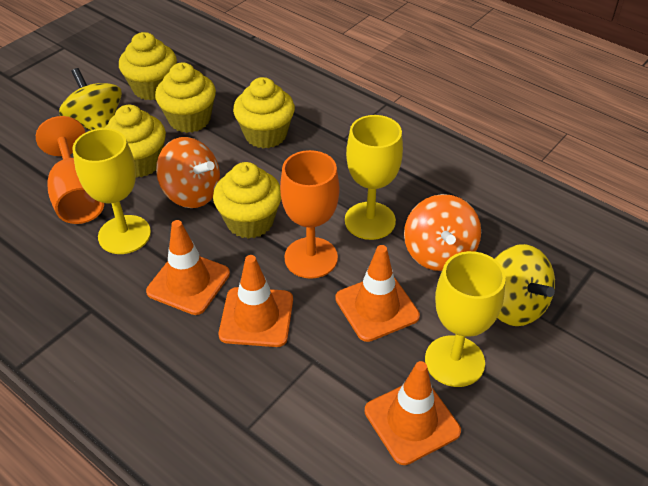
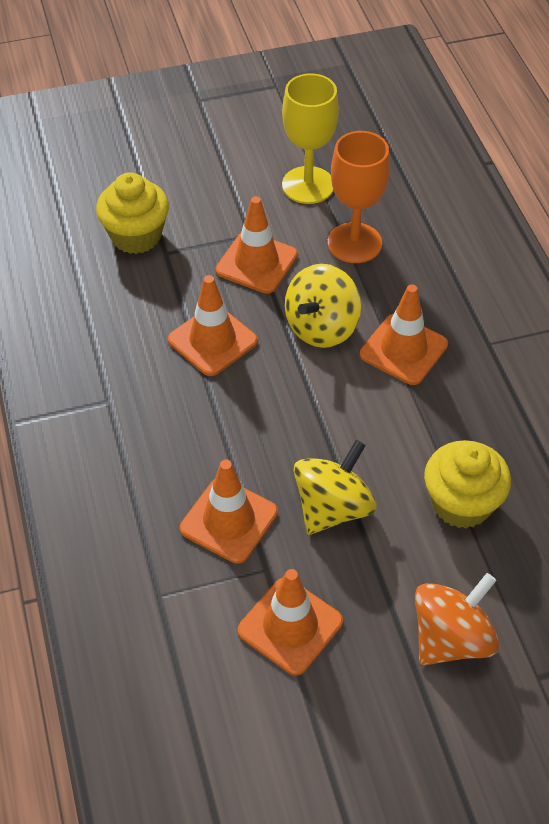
orange goblet: 2 -> 1
orange spinning top: 2 -> 1
orange traffic cone: 4 -> 5
yellow cupcake: 5 -> 2
yellow goblet: 3 -> 1

